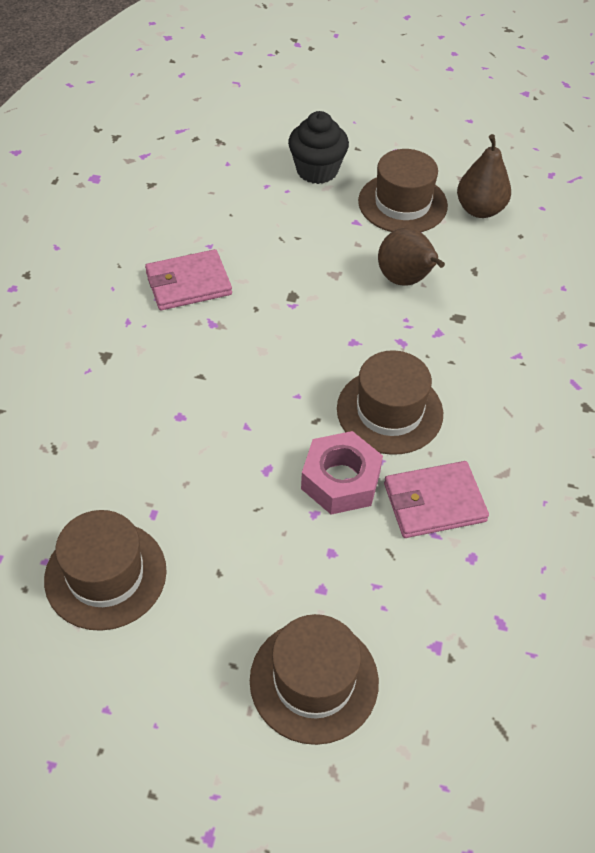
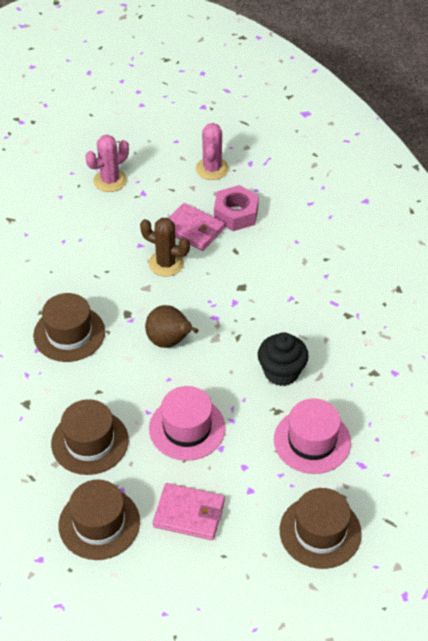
brown cactus: 0 -> 1
brown pear: 2 -> 1
pink cactus: 0 -> 2
pink hat: 0 -> 2

